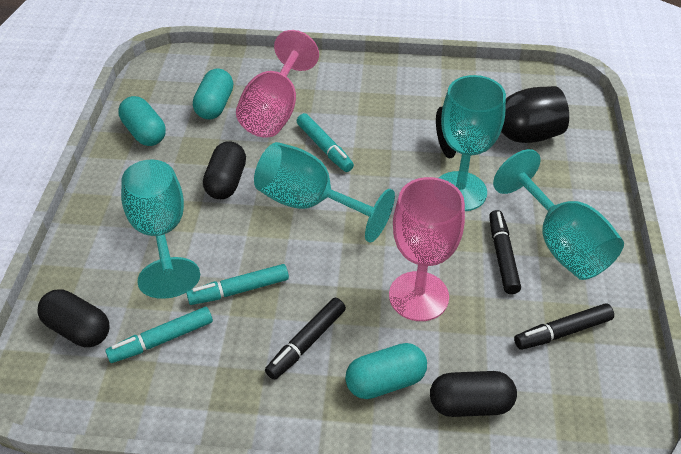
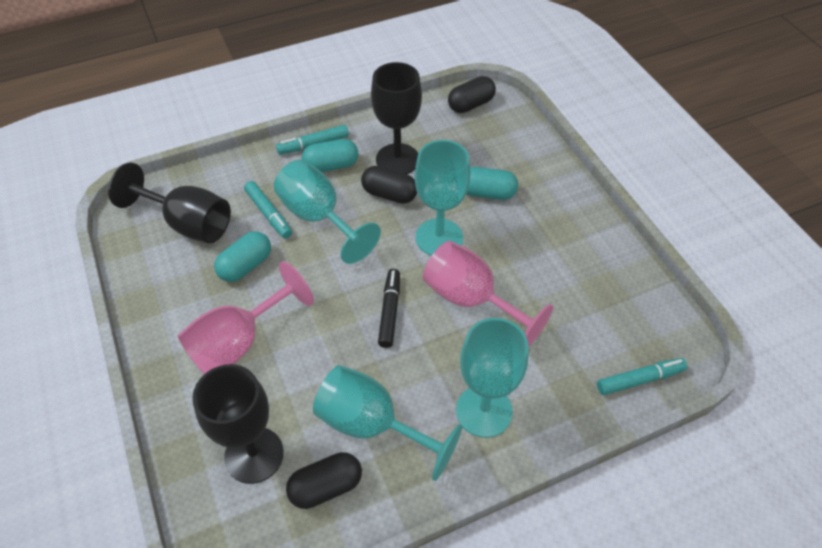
black goblet: 1 -> 3
black marker: 3 -> 1

